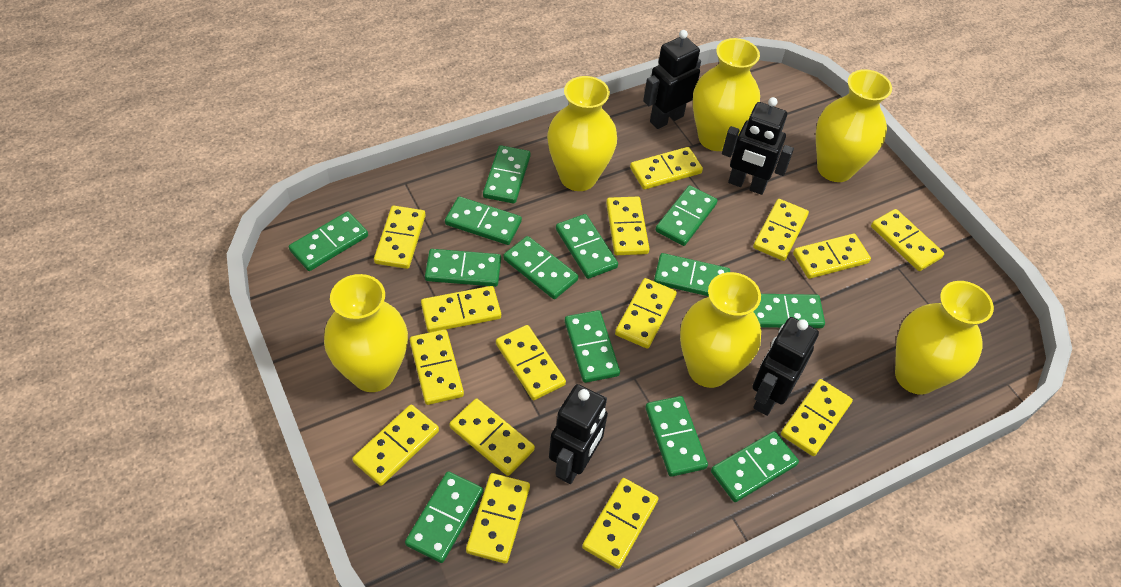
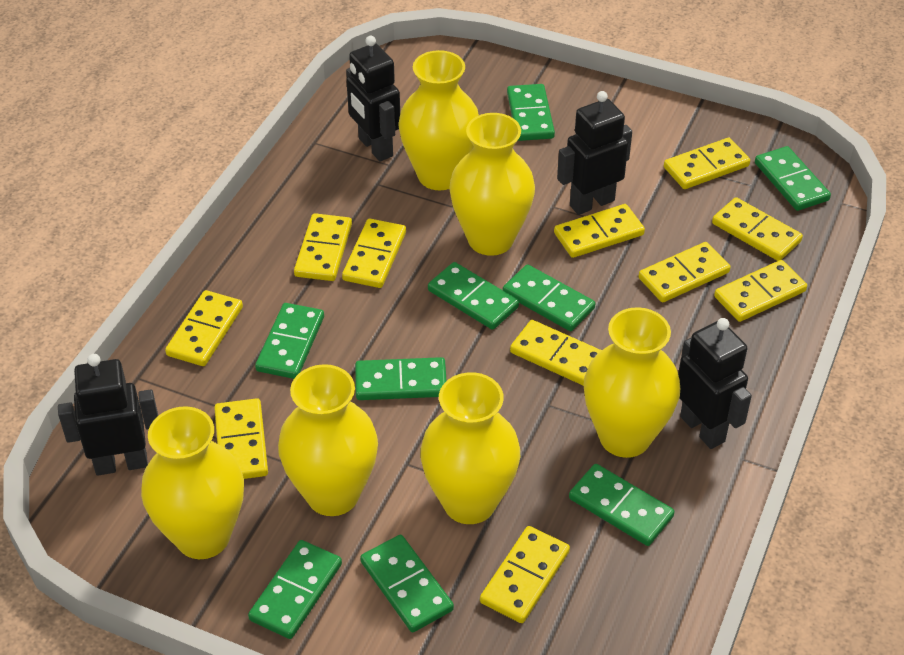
green domino: 13 -> 9
yellow domino: 15 -> 11

